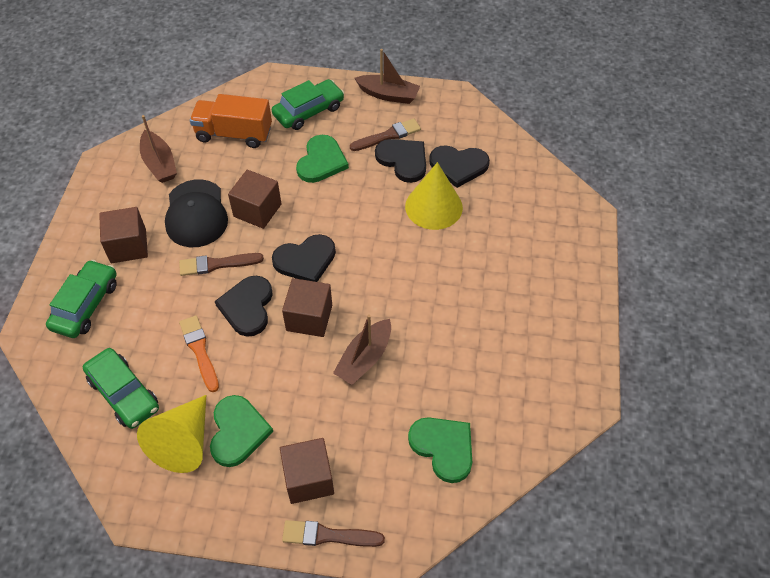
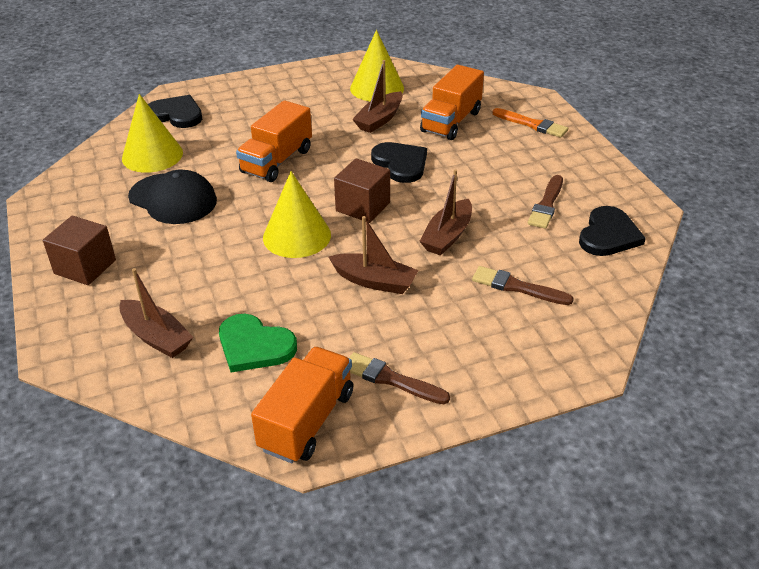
black heart: 4 -> 3
brown boat: 3 -> 4
brown cube: 4 -> 2
green car: 3 -> 0
green heart: 3 -> 1
orange truck: 1 -> 3
yellow cone: 2 -> 3

